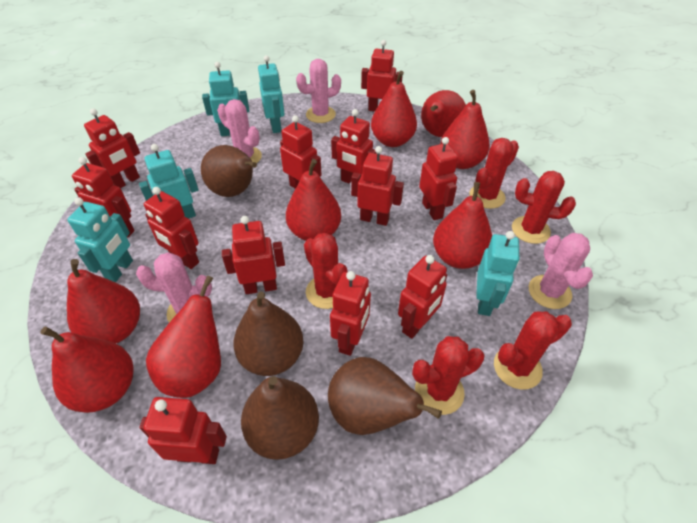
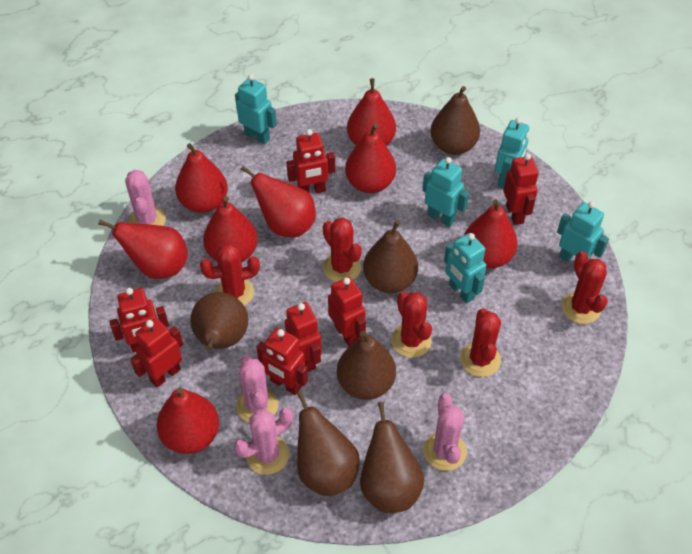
brown pear: 4 -> 6
red robot: 12 -> 7

